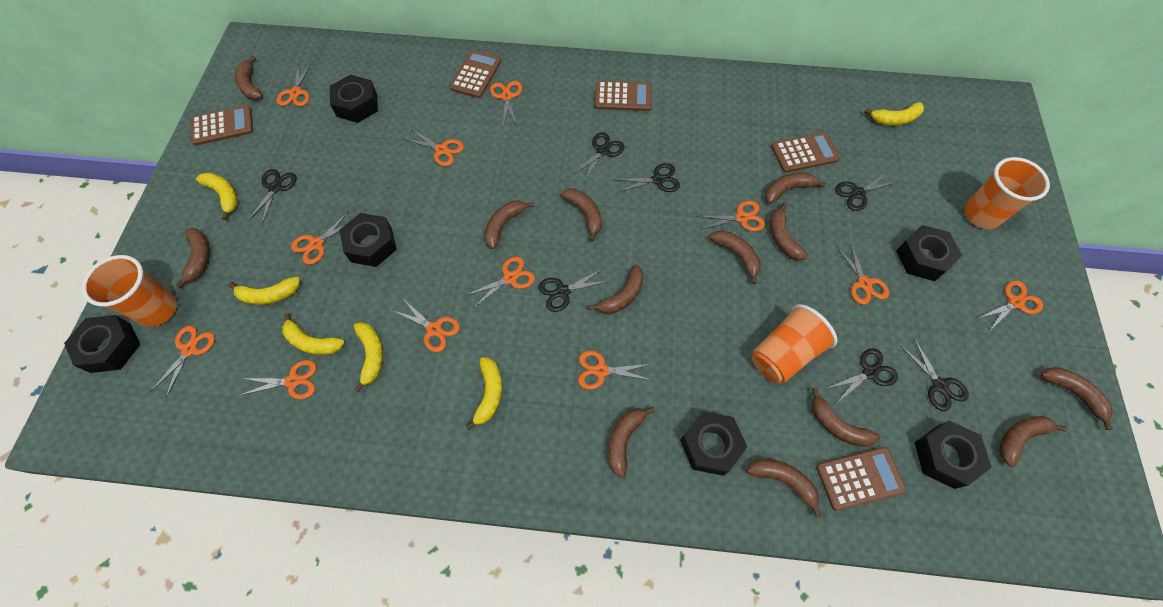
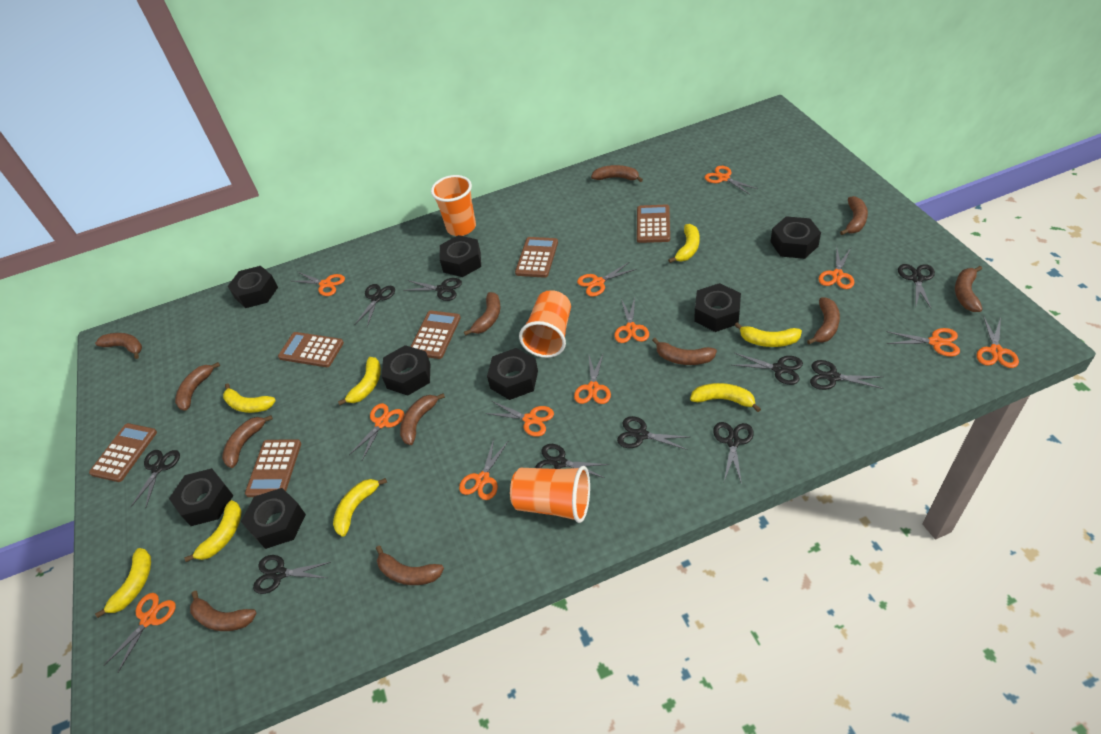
black nut: 6 -> 8
black scissors: 7 -> 10
brown banana: 13 -> 12
brown calculator: 5 -> 6
yellow banana: 6 -> 8

